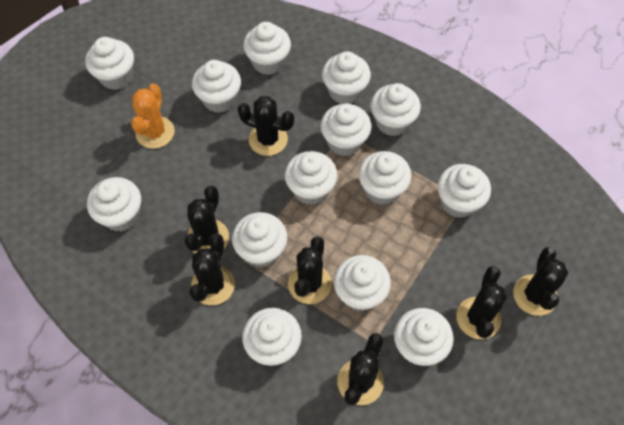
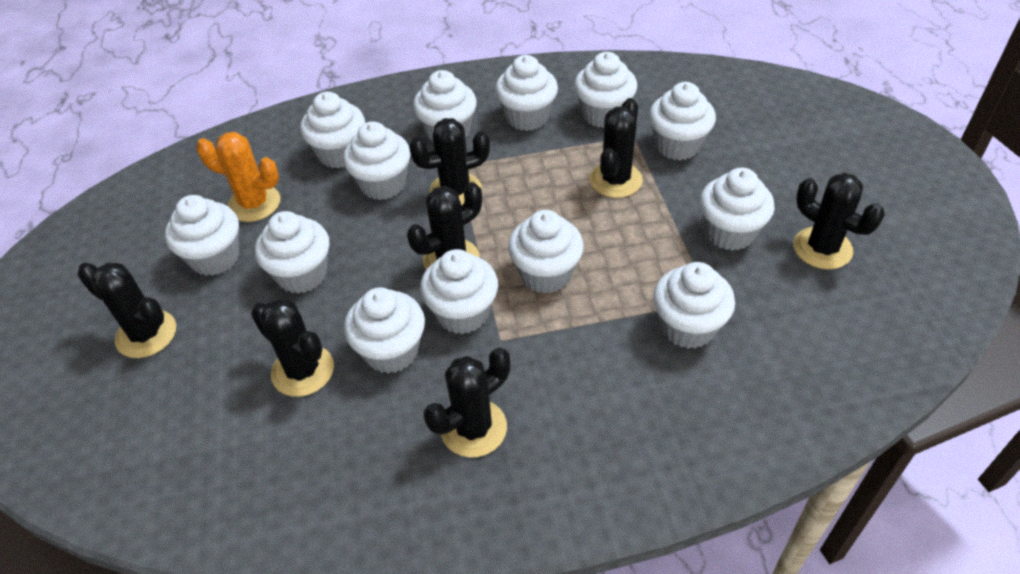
white cupcake: 14 -> 13

